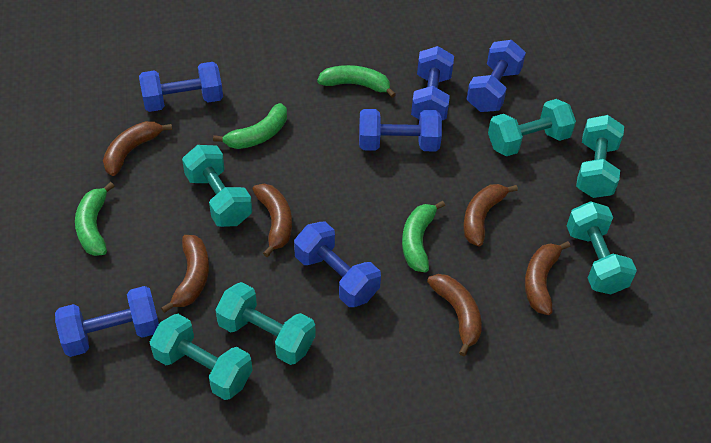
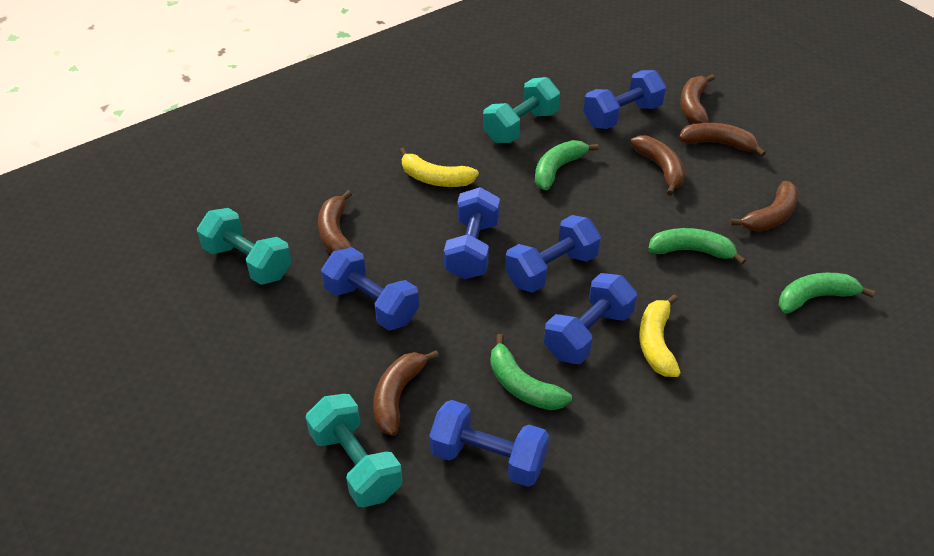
turquoise dumbbell: 6 -> 3
yellow banana: 0 -> 2

